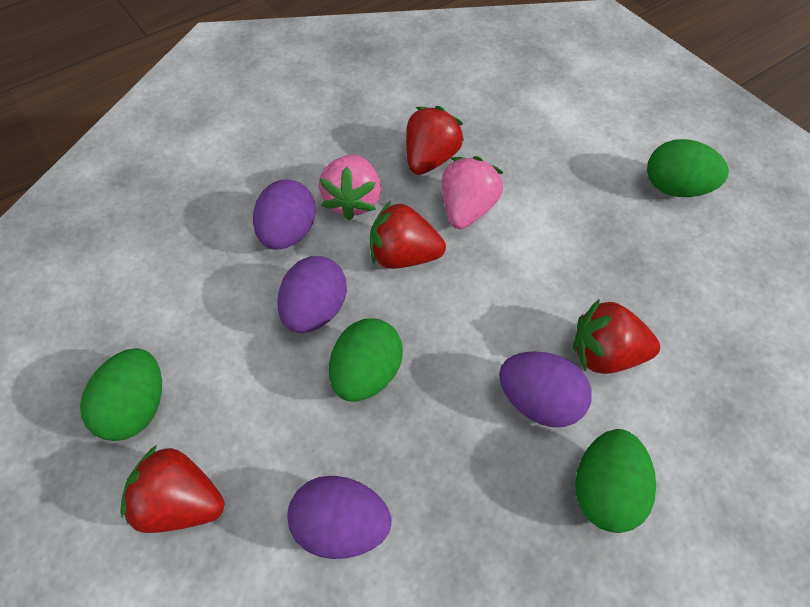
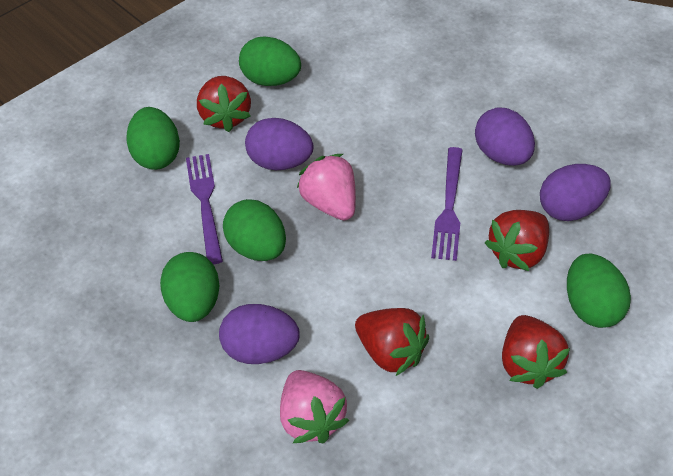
green egg: 4 -> 5
purple fork: 0 -> 2

